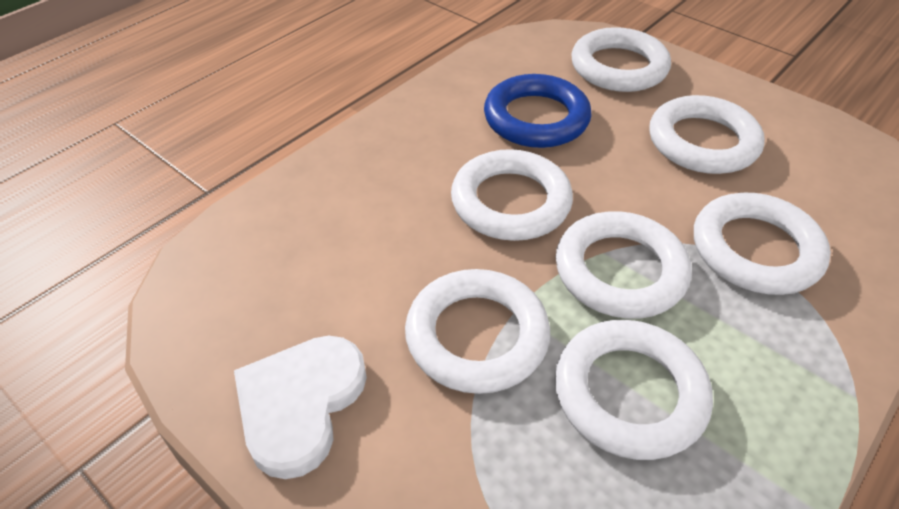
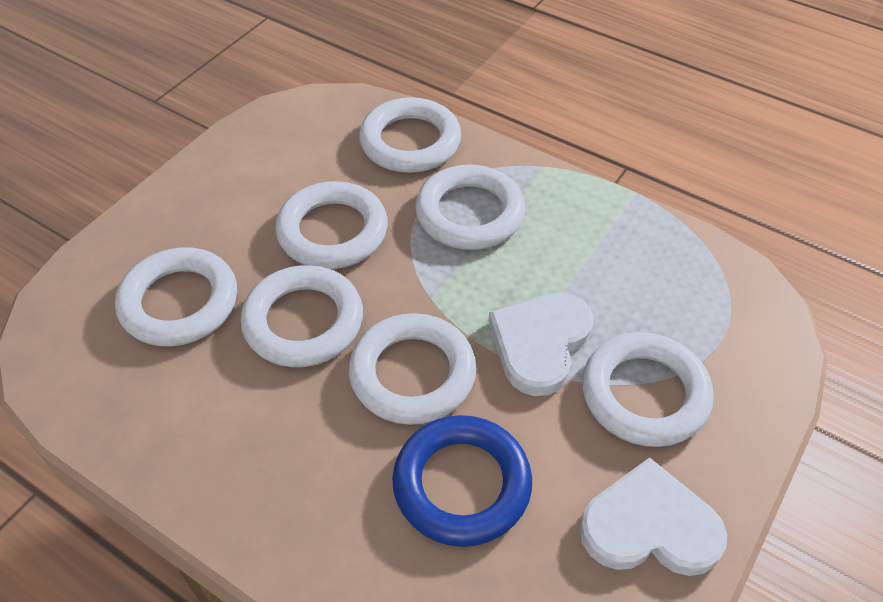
white heart: 1 -> 2

